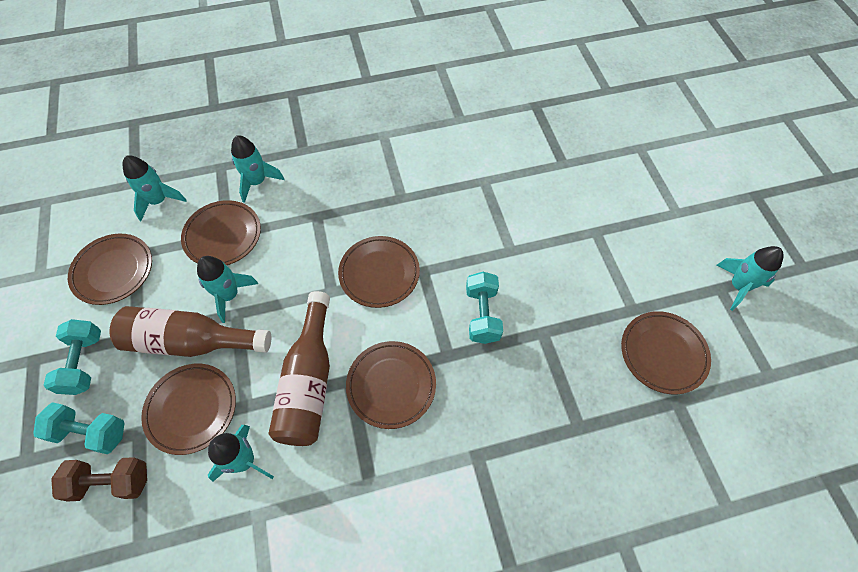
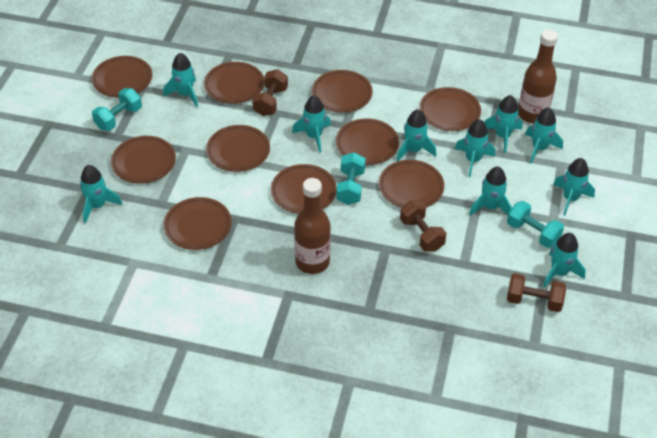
brown dumbbell: 1 -> 3
brown plate: 6 -> 10
turquoise rocket: 5 -> 10

